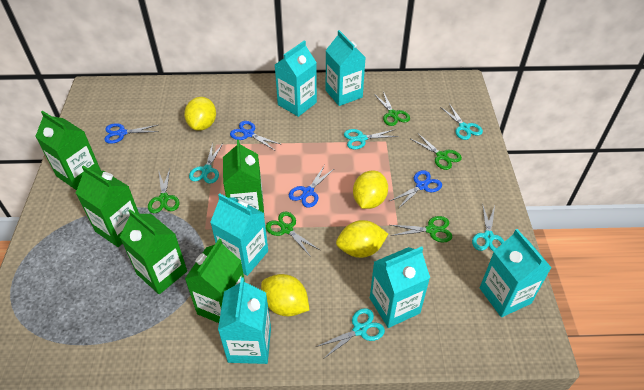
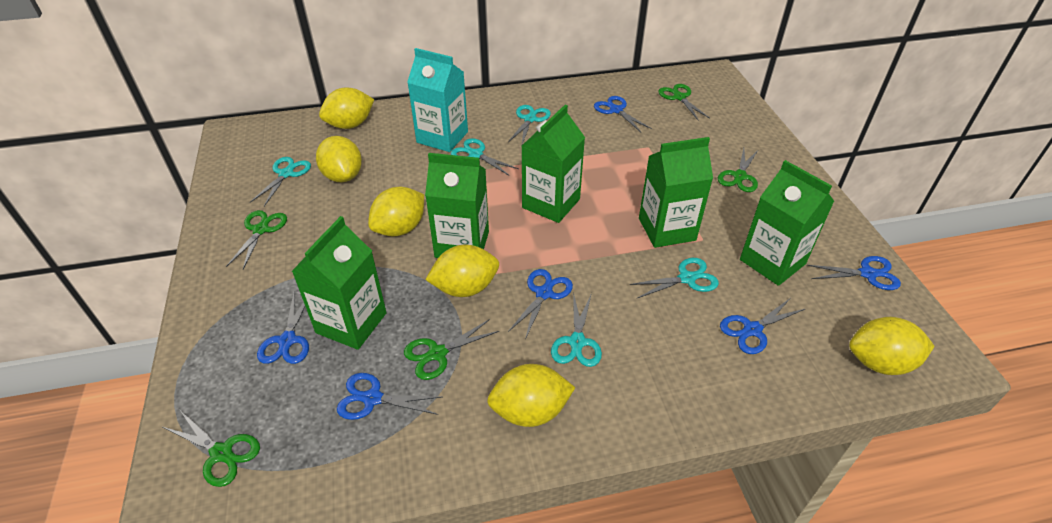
blue scissors: 4 -> 6
turquoise carton: 6 -> 1
yellow lemon: 4 -> 6

